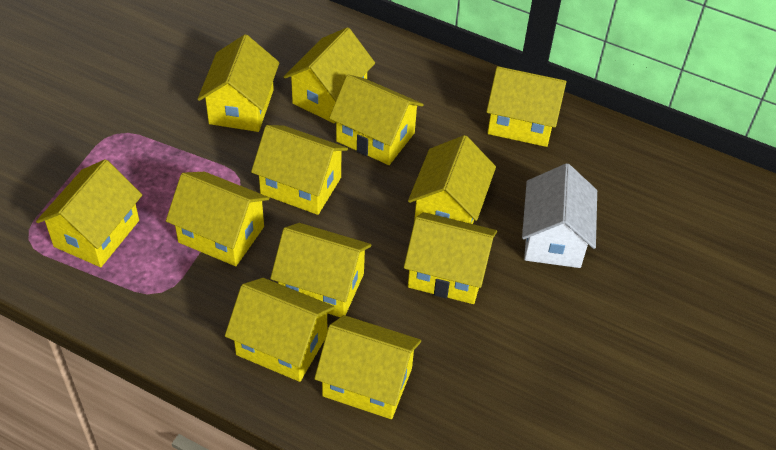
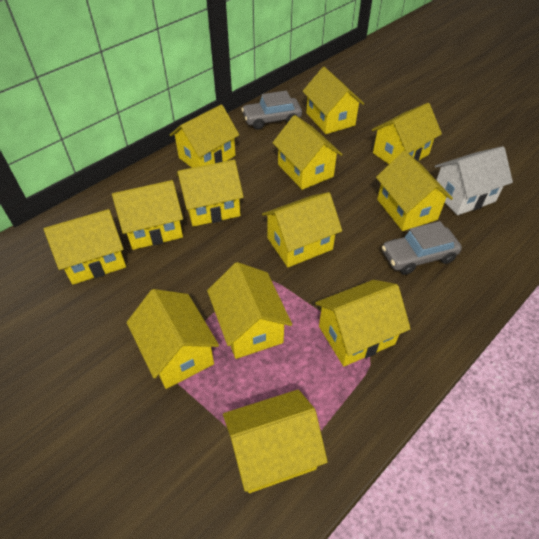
grey car: 0 -> 2
yellow house: 12 -> 13

